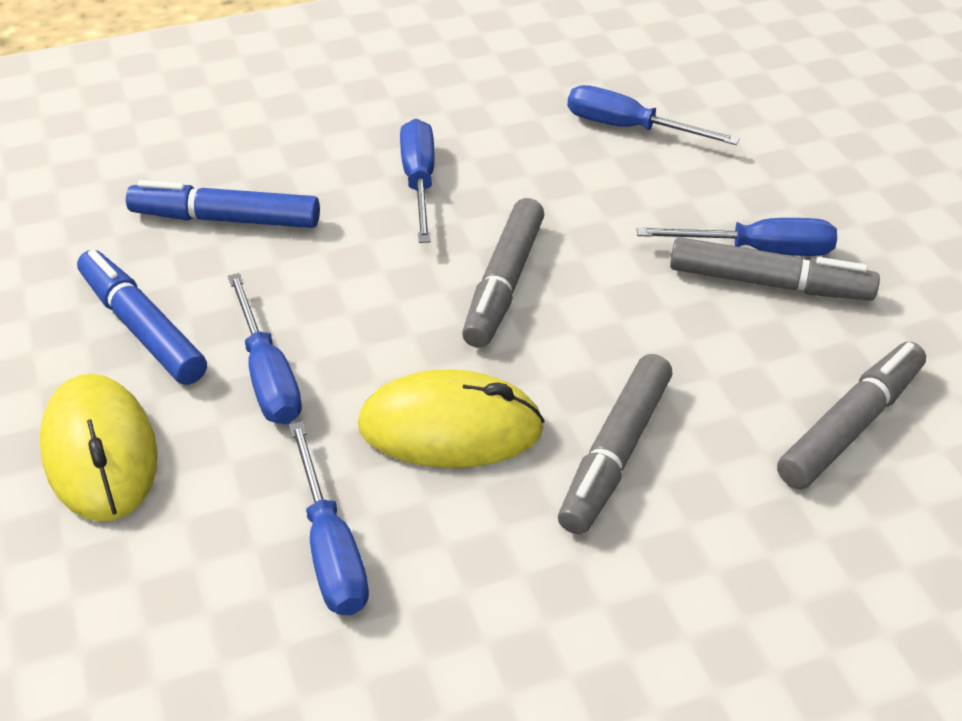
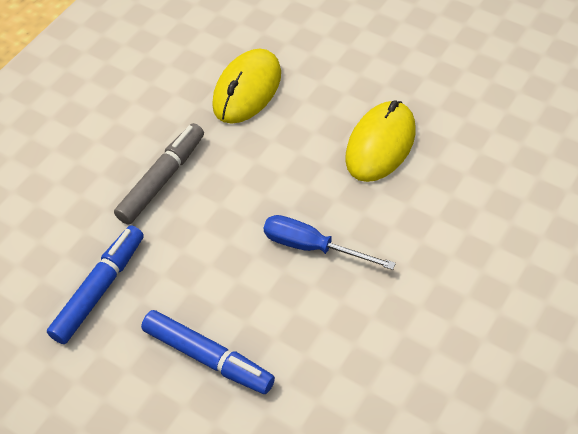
blue screwdriver: 5 -> 1
grey marker: 4 -> 1

